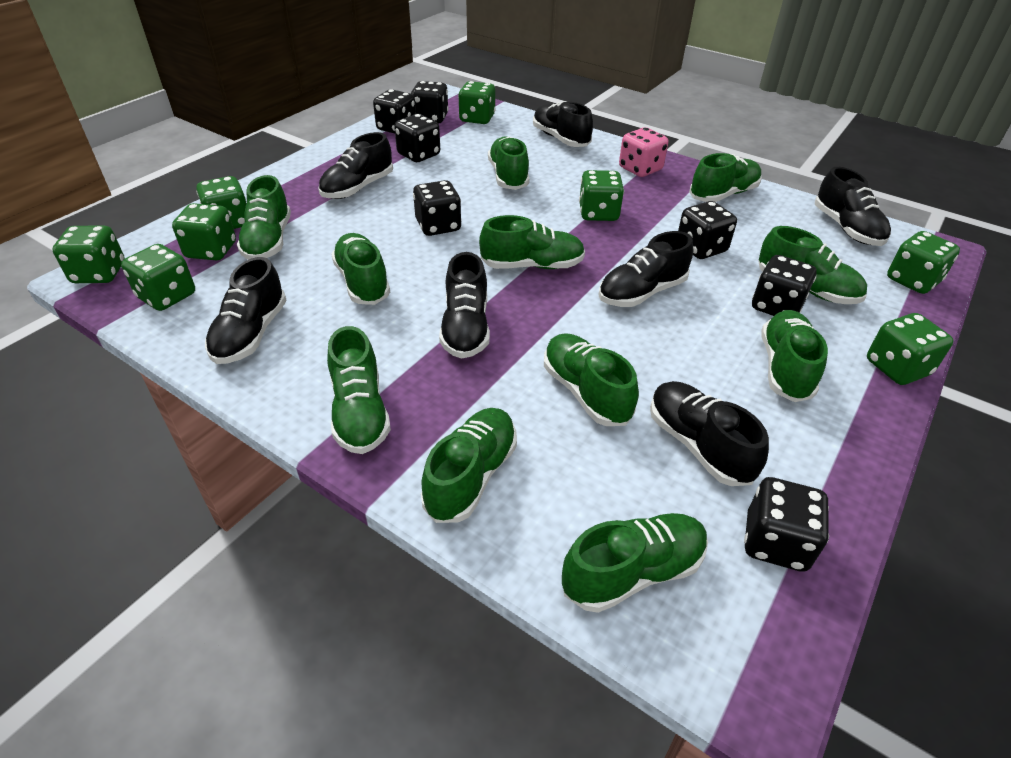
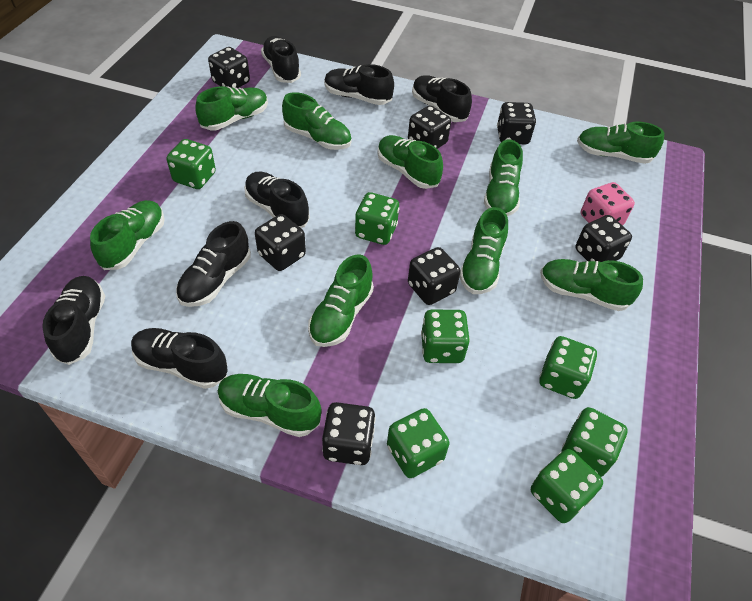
green dice: 8 -> 7
green shoe: 11 -> 10

